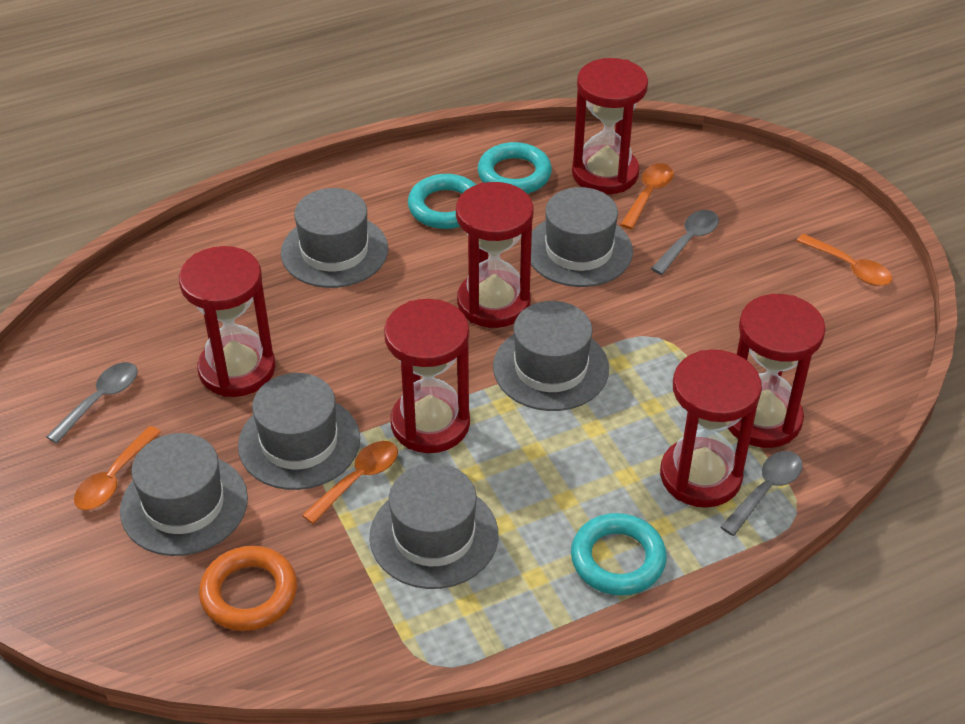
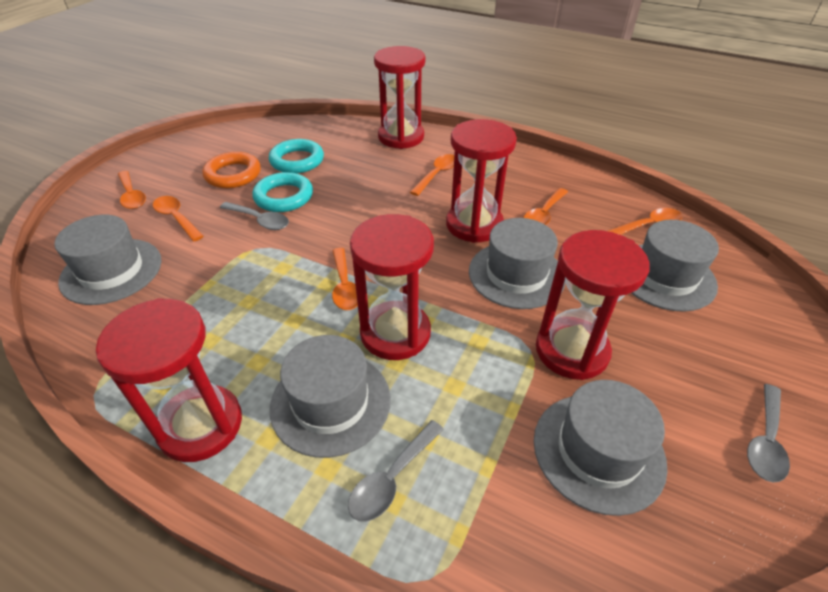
grey hat: 6 -> 5
orange spoon: 4 -> 6
red hourglass: 6 -> 5
turquoise ring: 3 -> 2

